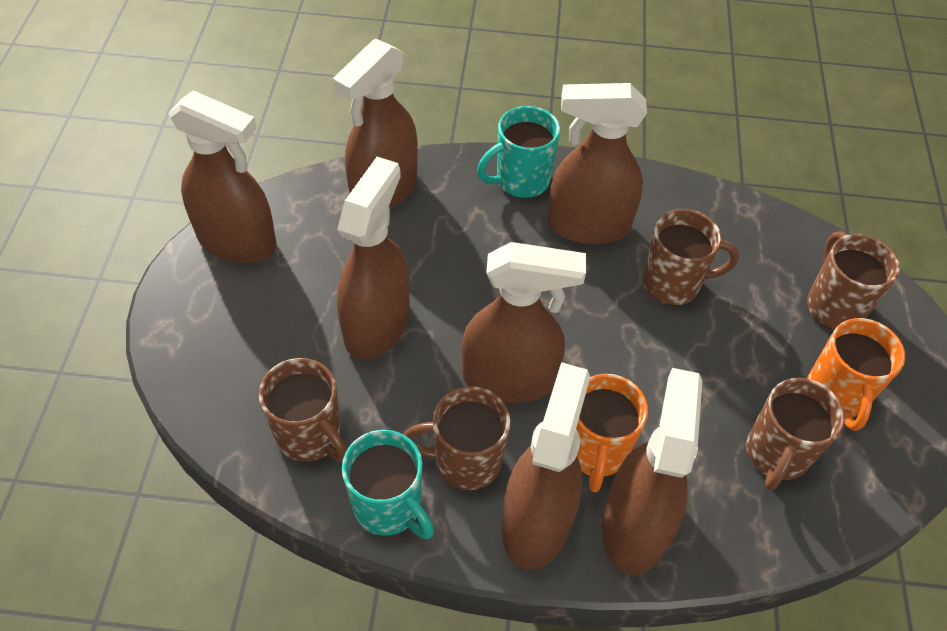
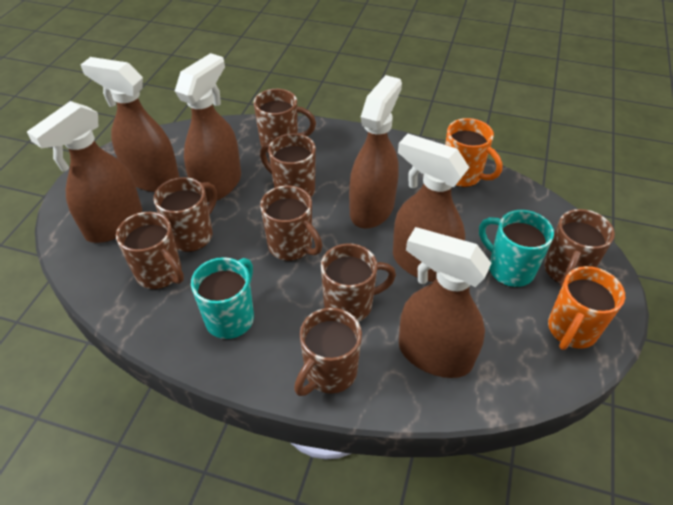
brown mug: 5 -> 8
brown spray bottle: 7 -> 6

